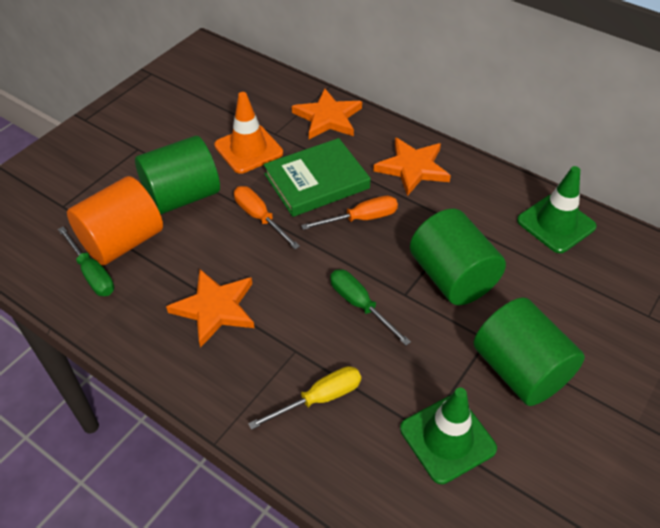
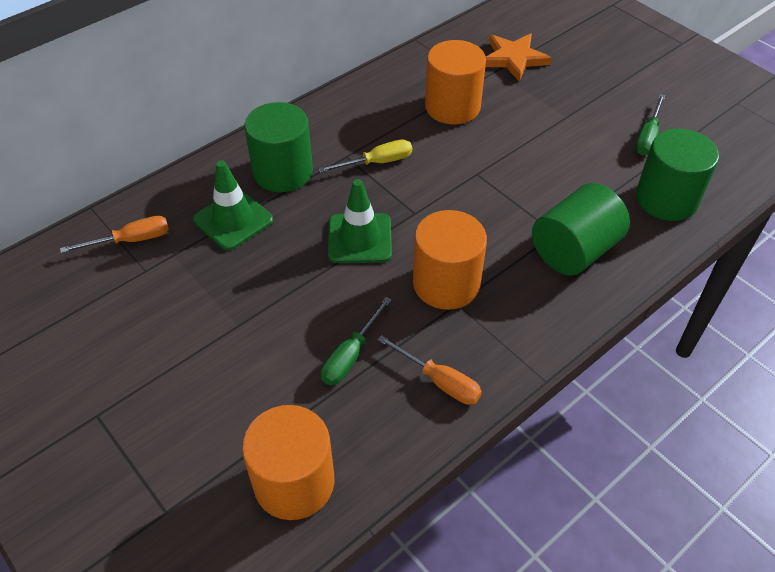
green book: 1 -> 0
orange cylinder: 1 -> 3
orange star: 3 -> 1
orange traffic cone: 1 -> 0

